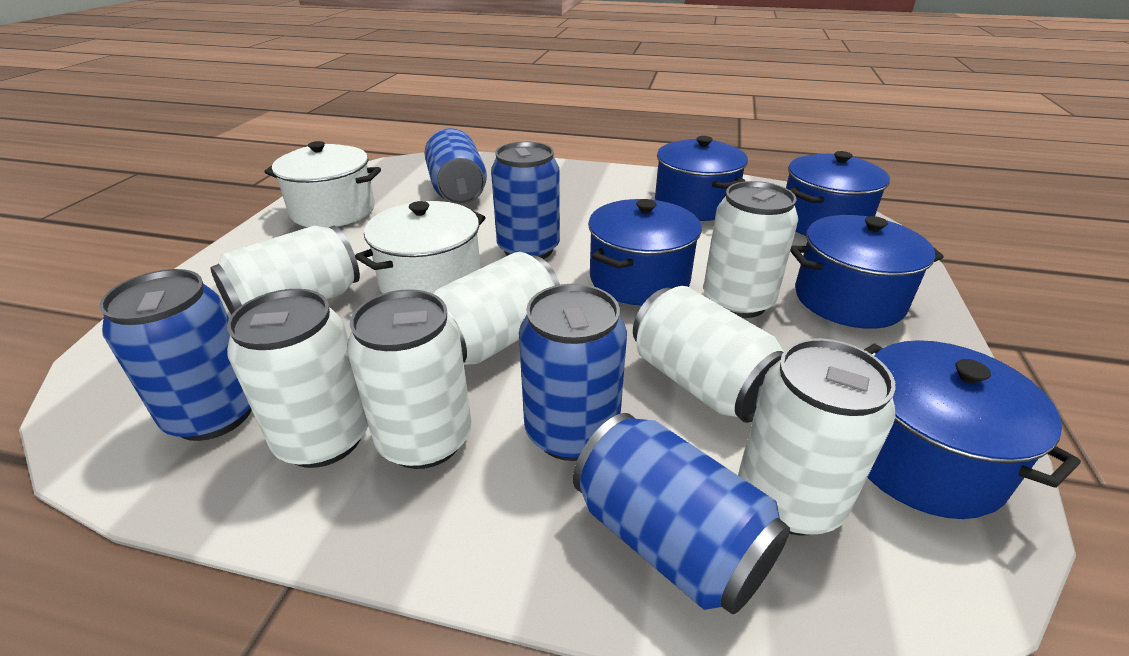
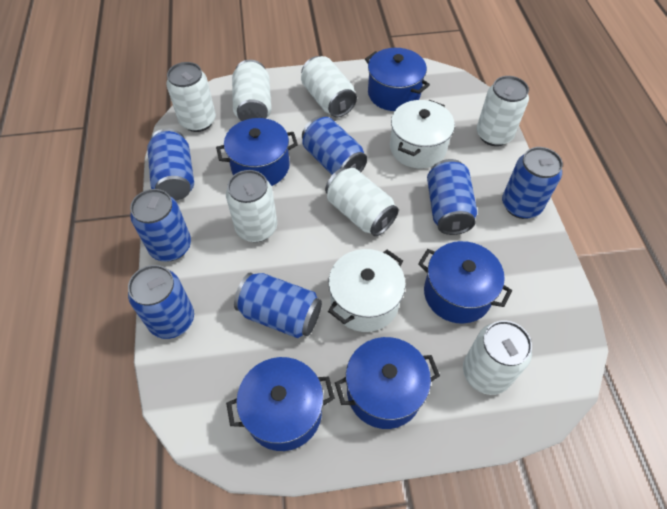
blue can: 5 -> 7

